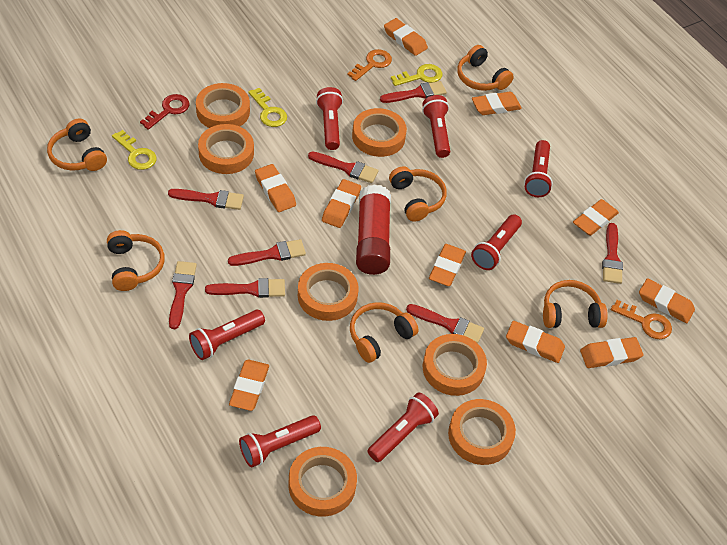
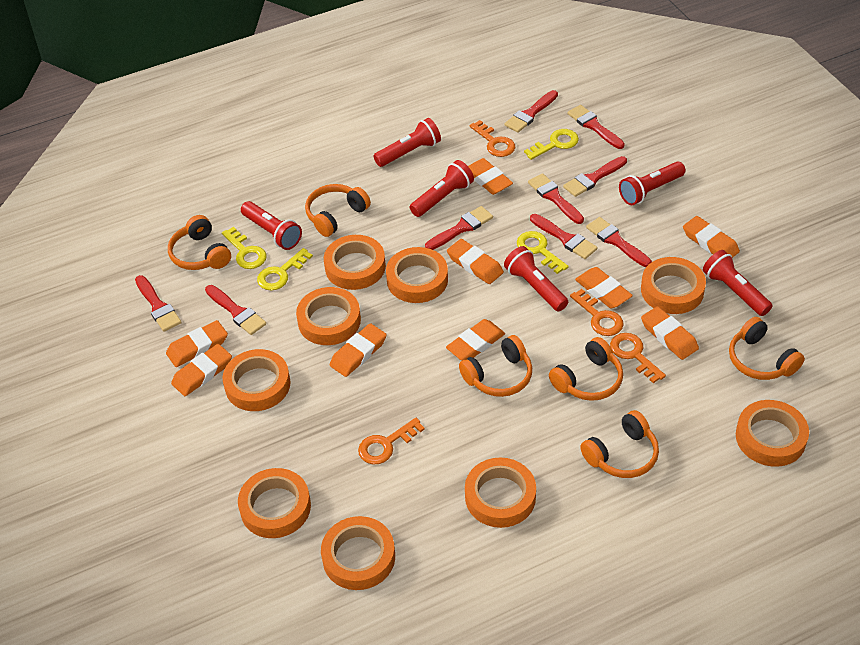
orange eraser: 10 -> 9
orange key: 2 -> 4
orange tape: 7 -> 9
red brush: 8 -> 9
red flashlight: 7 -> 6
red glue stick: 1 -> 0
red key: 1 -> 0
yellow key: 3 -> 4

